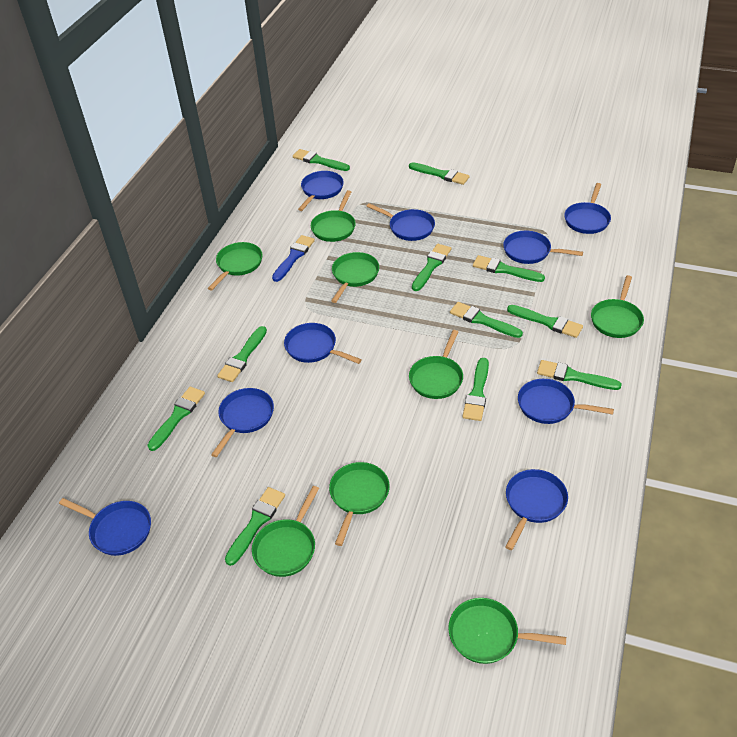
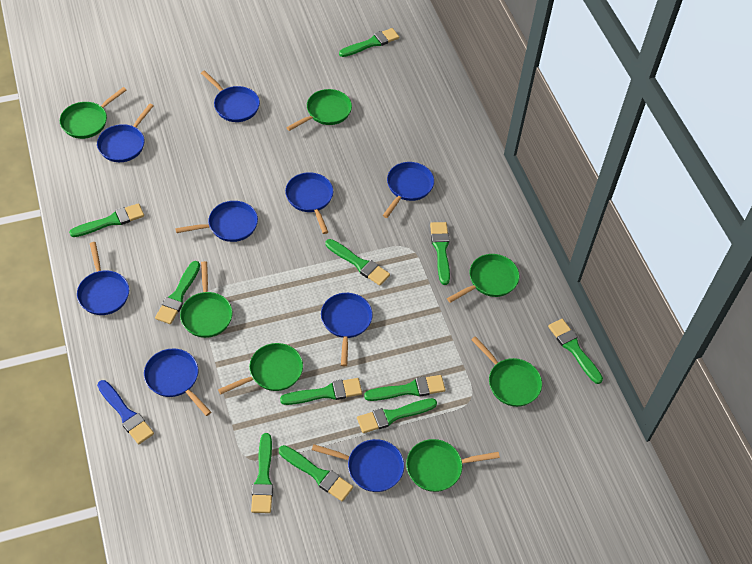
green pan: 8 -> 7

